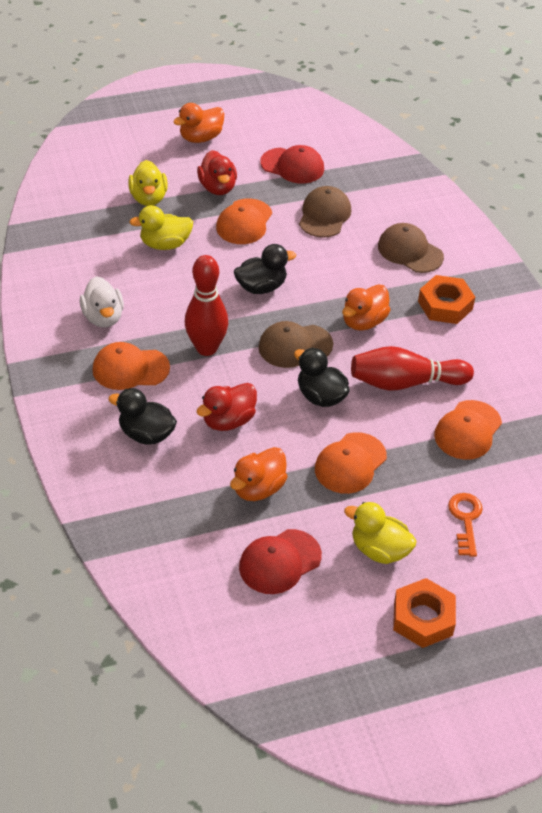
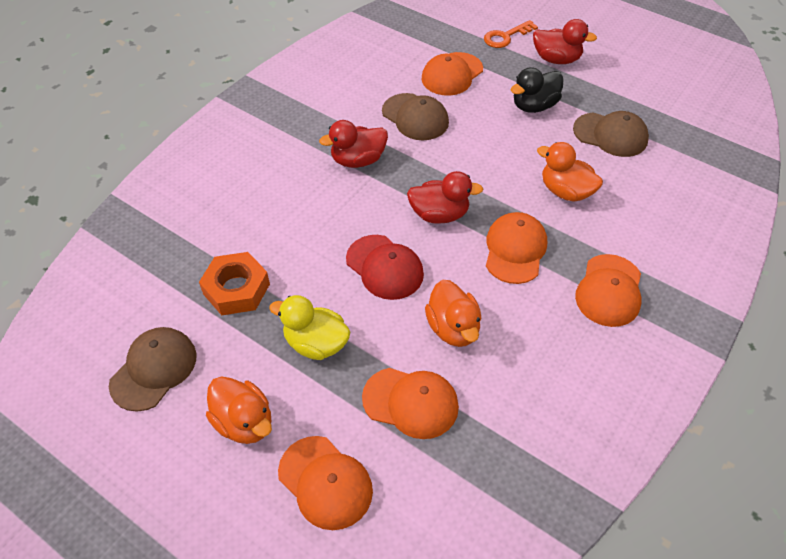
black duck: 3 -> 1
orange cap: 4 -> 5
orange nut: 2 -> 1
red bowling pin: 2 -> 0
red cap: 2 -> 1
red duck: 2 -> 3
white duck: 1 -> 0
yellow duck: 3 -> 1

